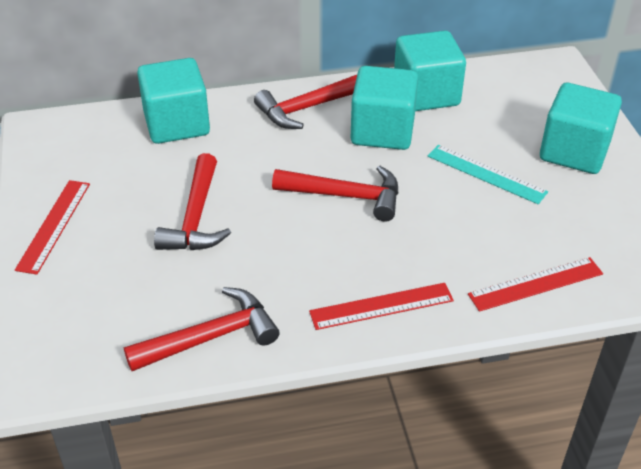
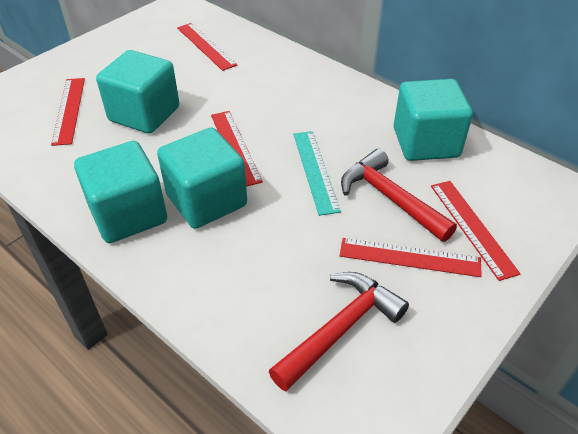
red hammer: 4 -> 2
red ruler: 3 -> 5

